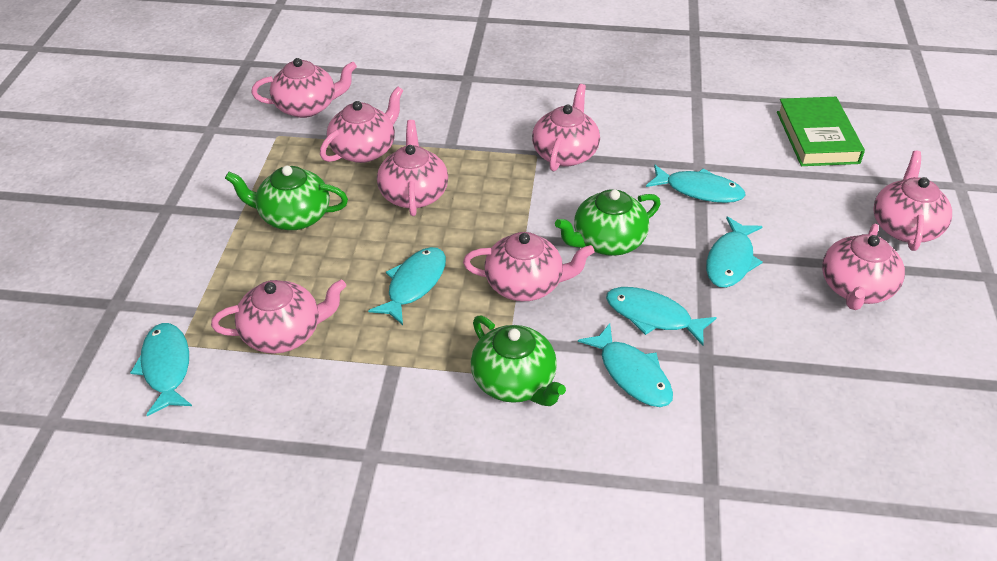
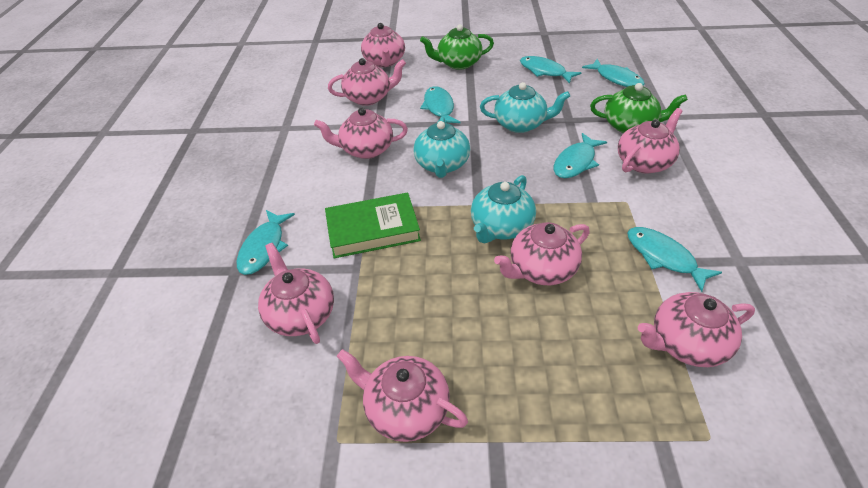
green teapot: 3 -> 2
turquoise teapot: 0 -> 3

